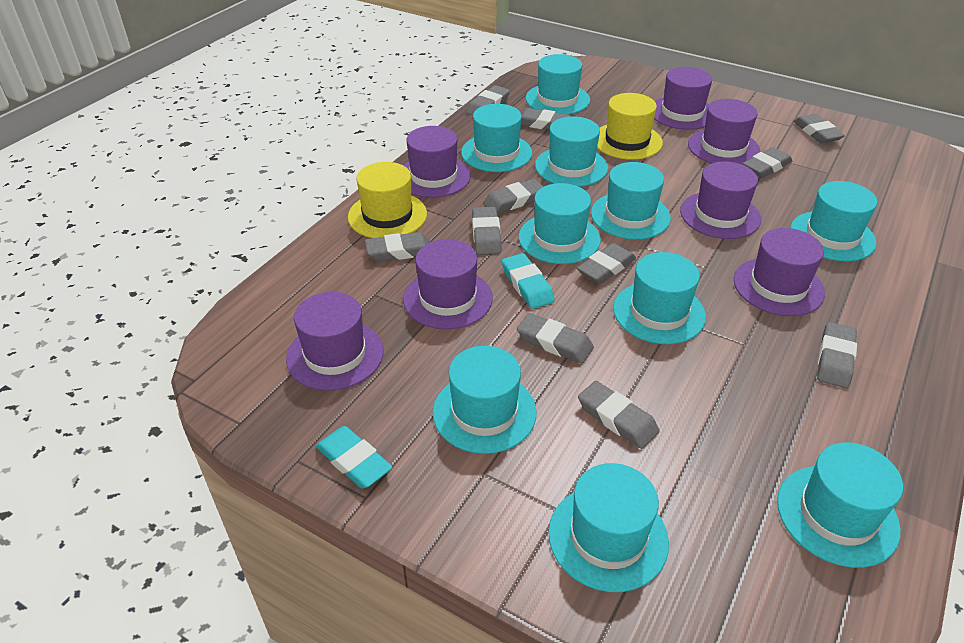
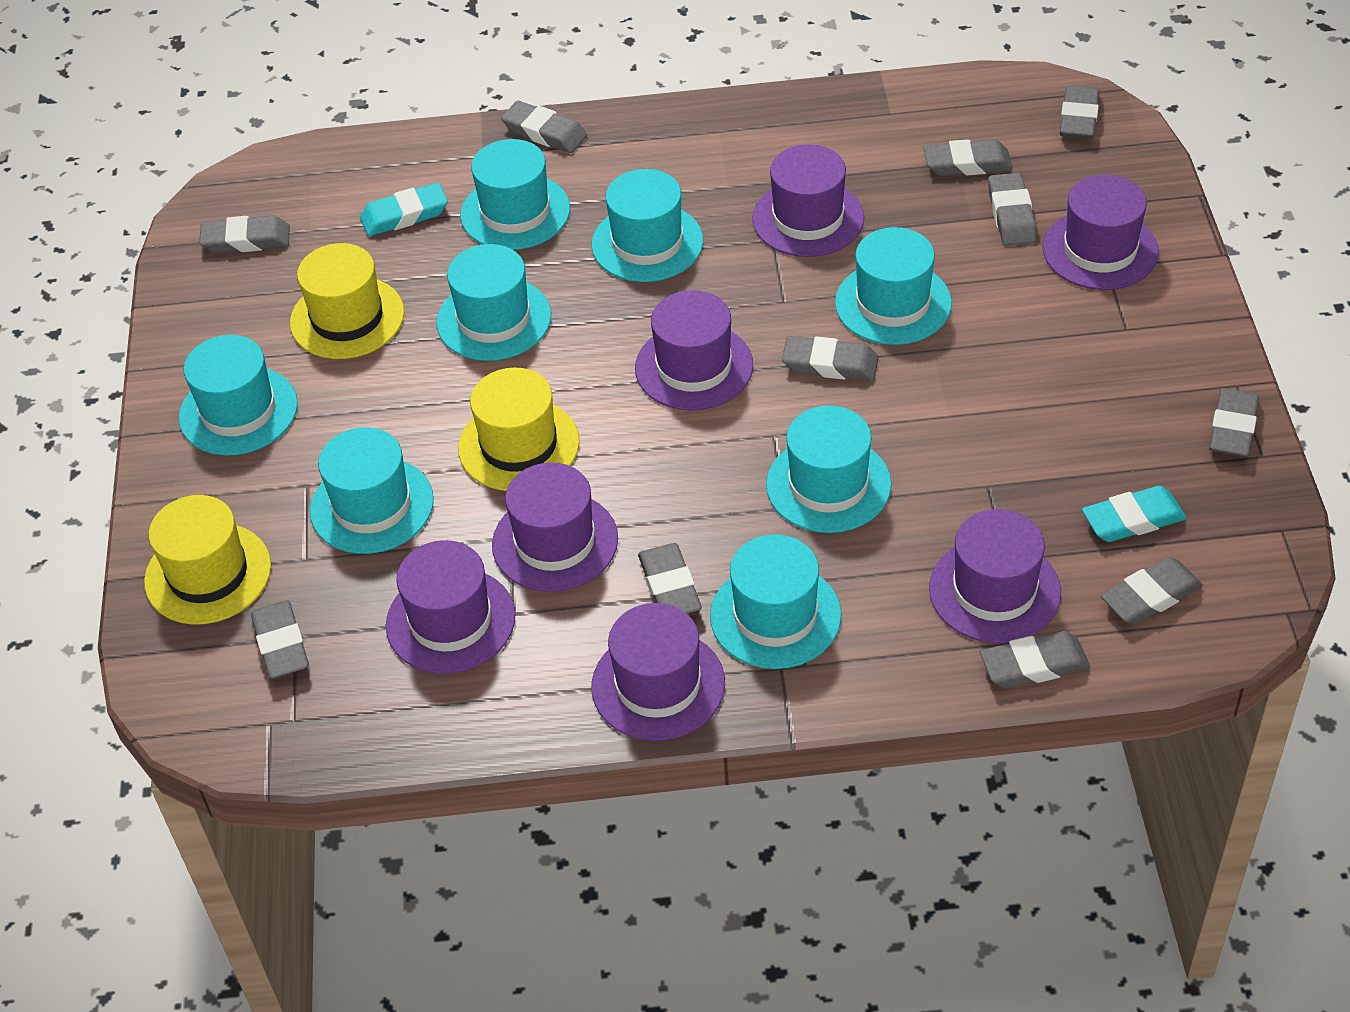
turquoise hat: 10 -> 8
yellow hat: 2 -> 3

